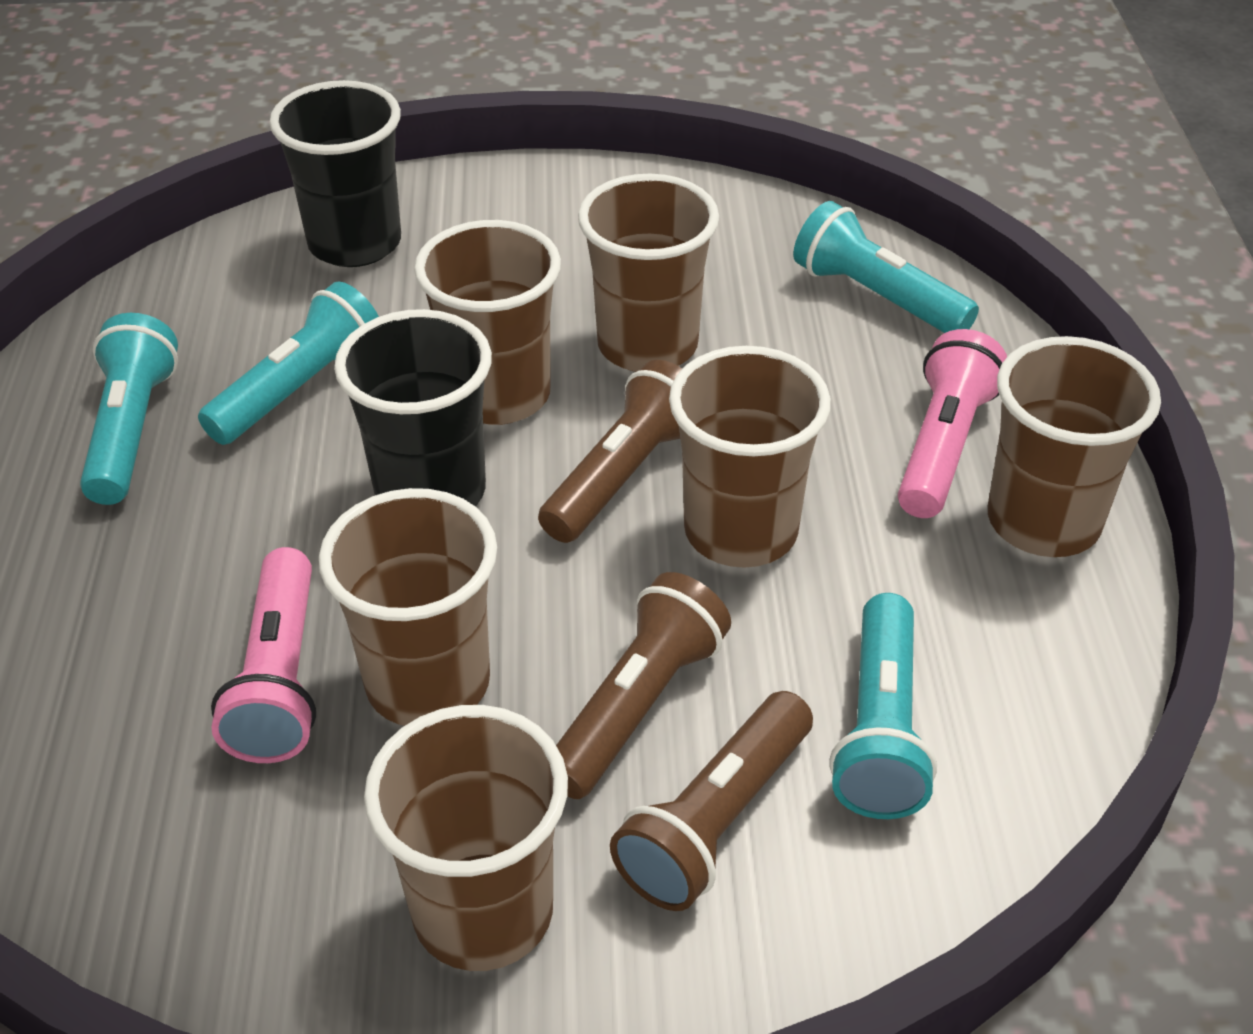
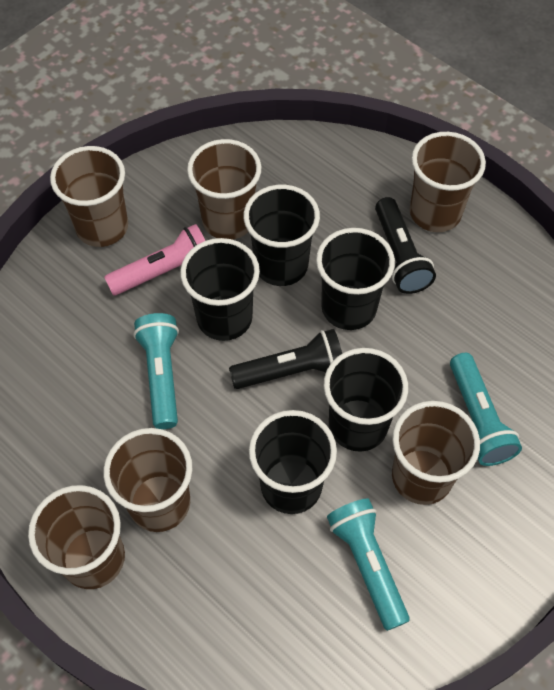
black cup: 2 -> 5
black flashlight: 0 -> 2
brown flashlight: 3 -> 0
pink flashlight: 2 -> 1
turquoise flashlight: 4 -> 3

